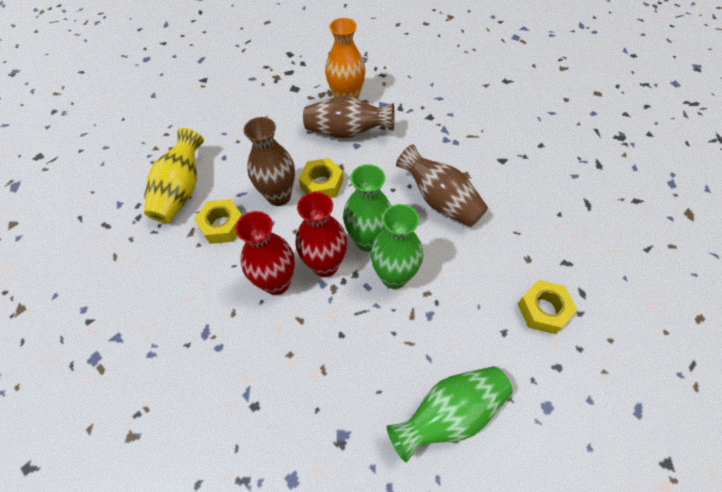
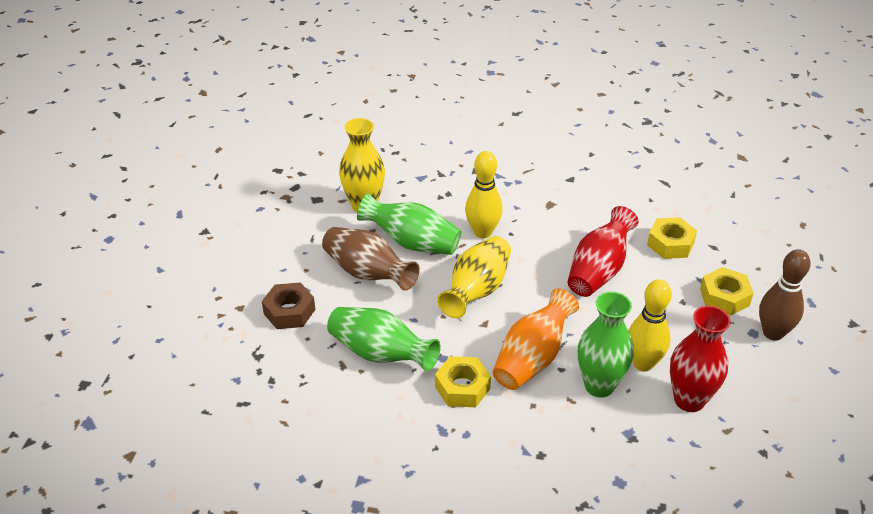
brown bowling pin: 0 -> 1
brown nut: 0 -> 1
brown vase: 3 -> 1
yellow bowling pin: 0 -> 2
yellow vase: 1 -> 2

